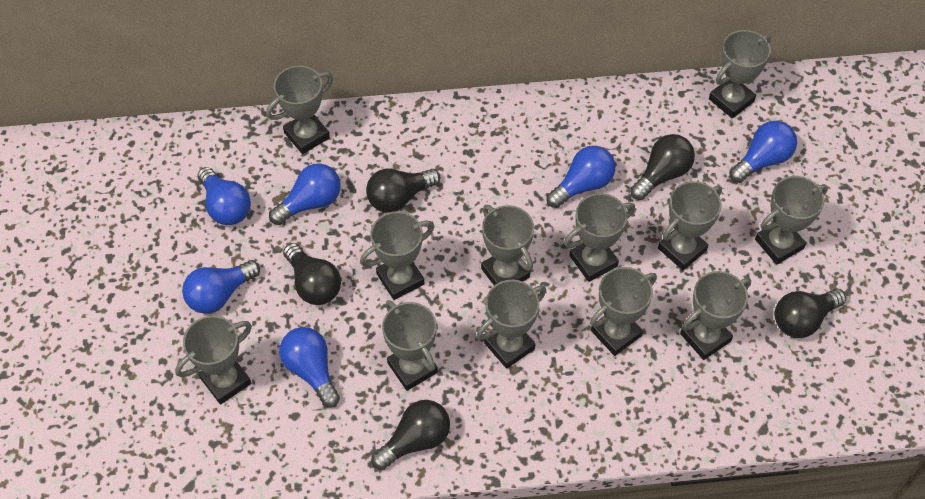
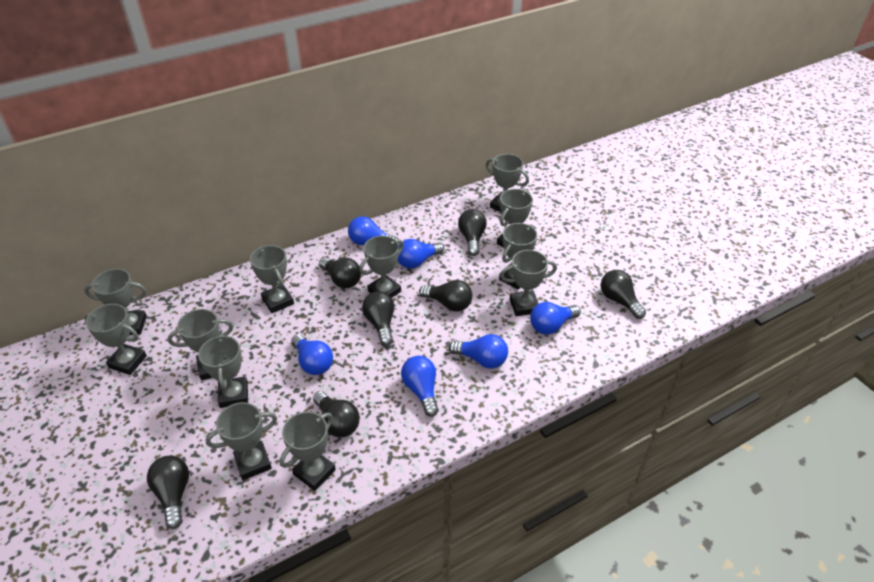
black light bulb: 5 -> 7

